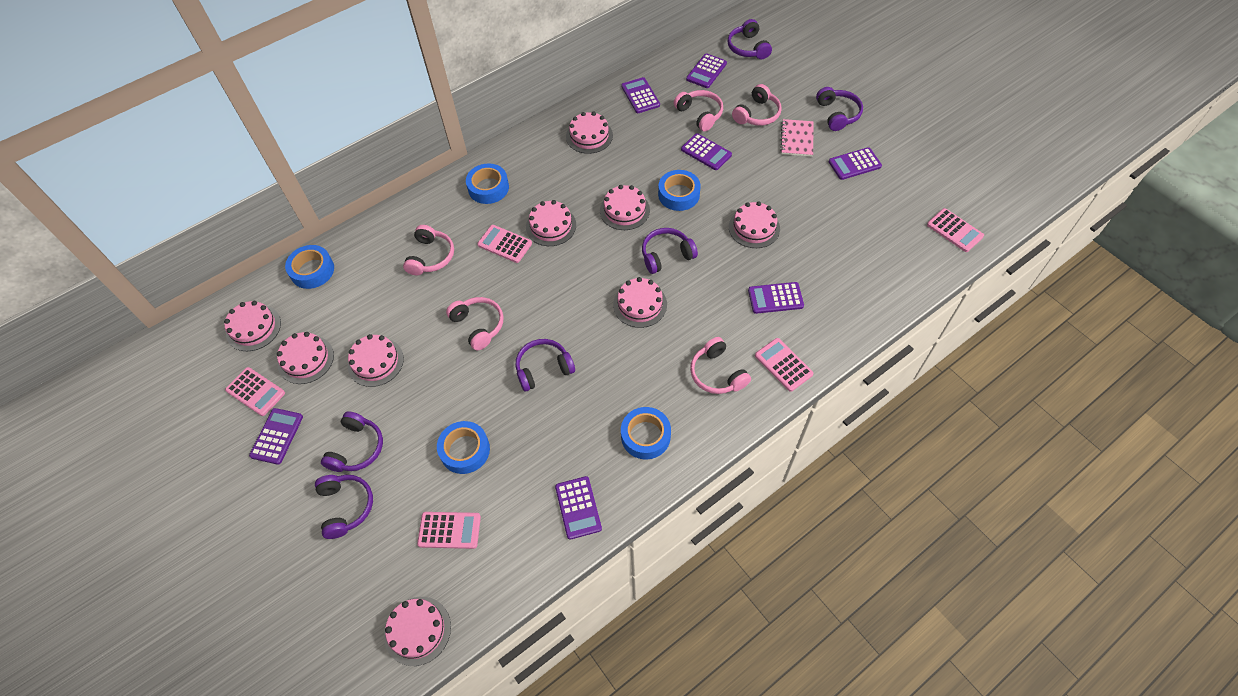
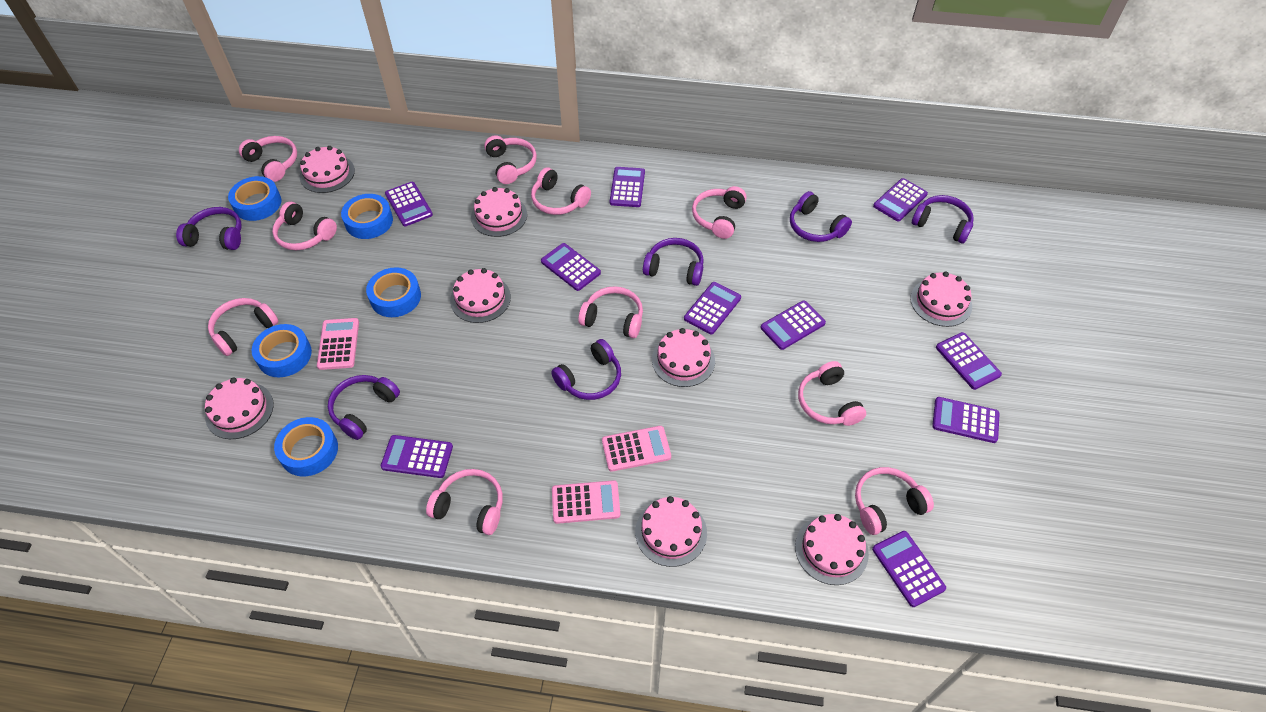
pink cake: 9 -> 8
pink calculator: 5 -> 3
pink headphones: 5 -> 10
pink notebook: 1 -> 0
purple calculator: 7 -> 10

